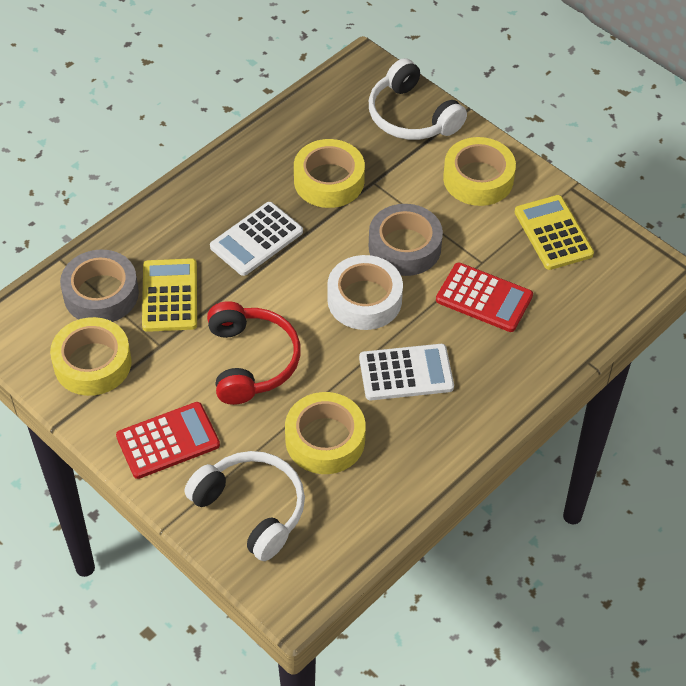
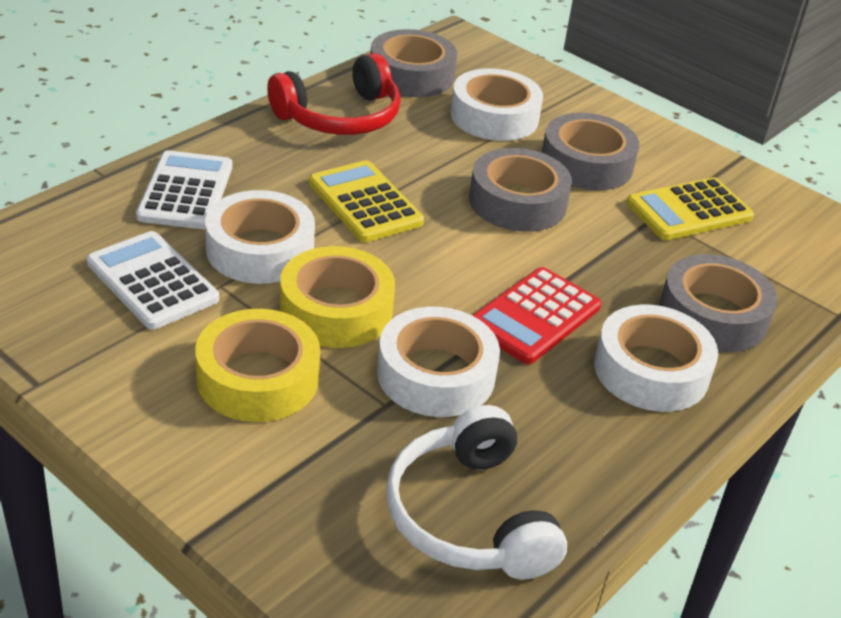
grey tape: 2 -> 4
red calculator: 2 -> 1
white headphones: 2 -> 1
white tape: 1 -> 4
yellow tape: 4 -> 2

